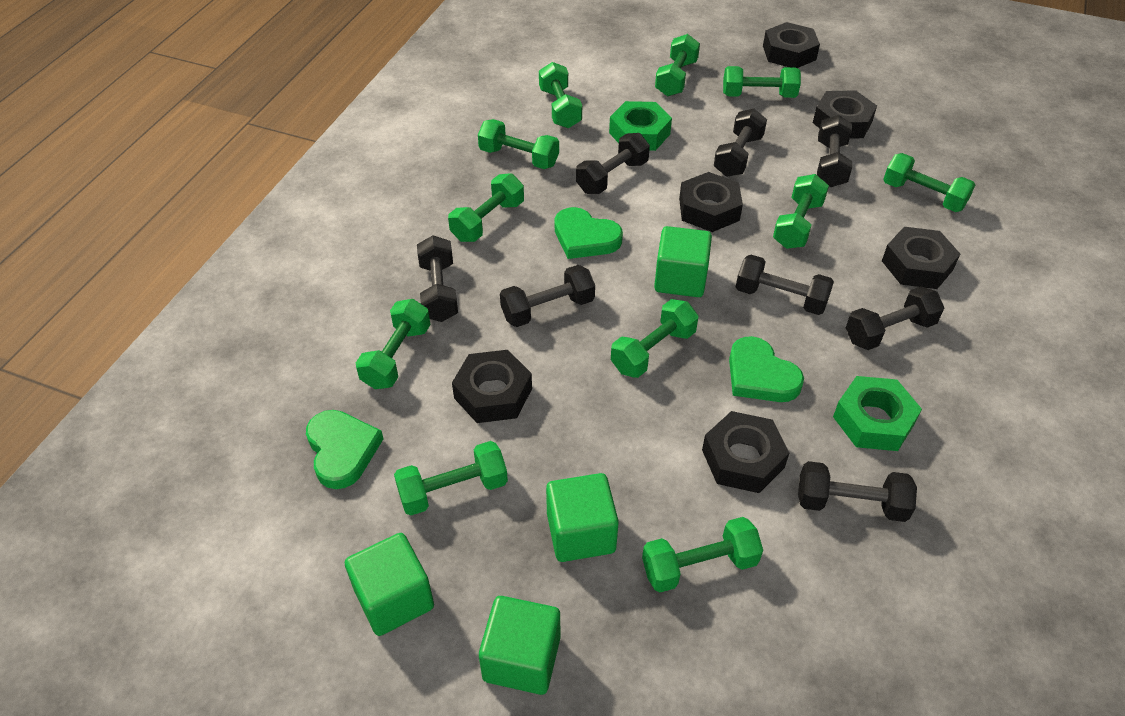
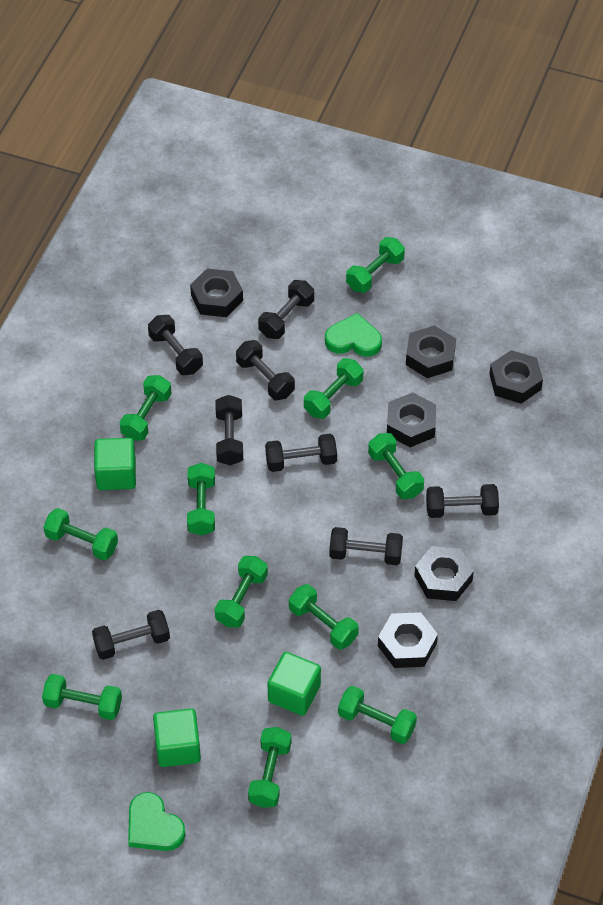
green cube: 4 -> 3
green heart: 3 -> 2
green nut: 2 -> 0

